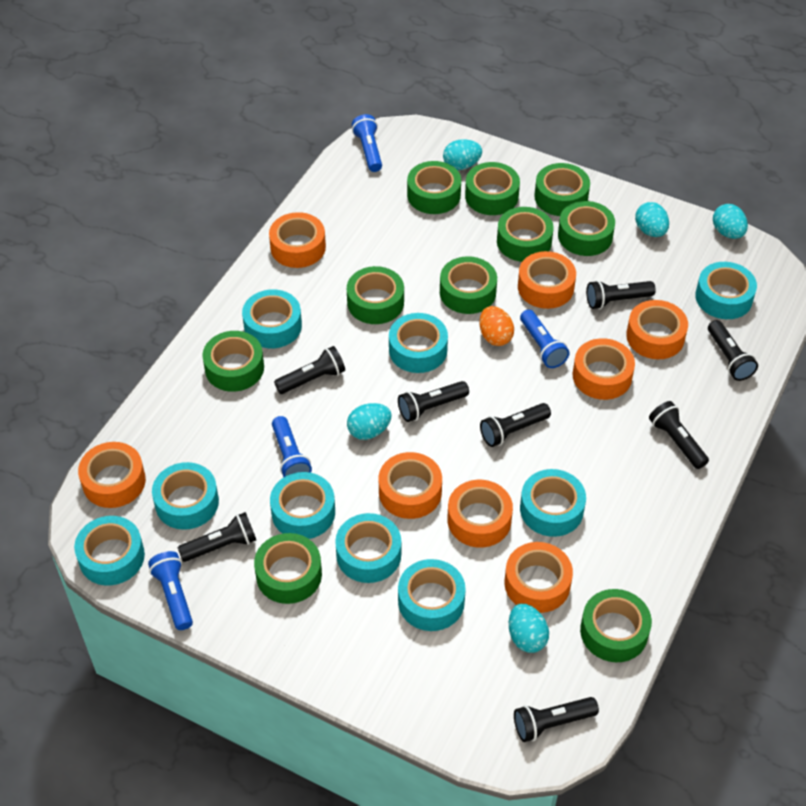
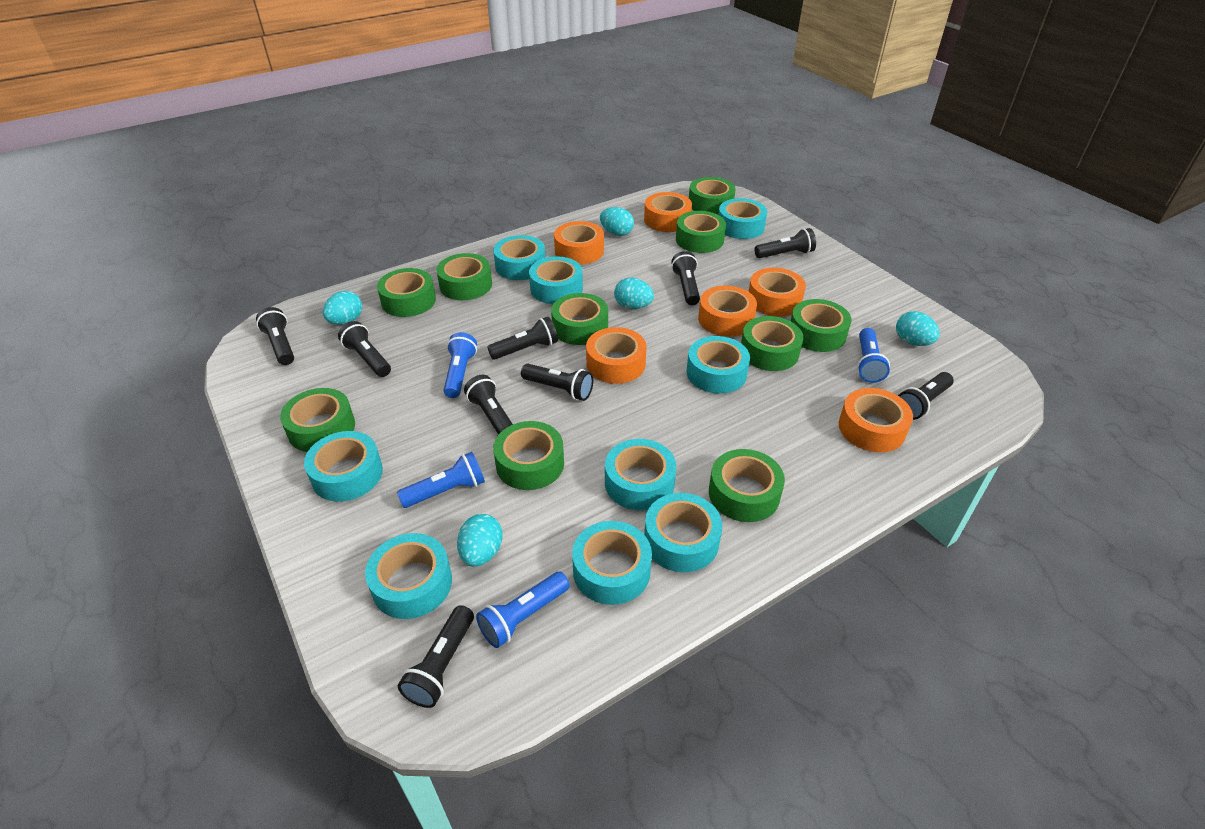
black flashlight: 8 -> 9
orange egg: 1 -> 0
orange tape: 8 -> 6

